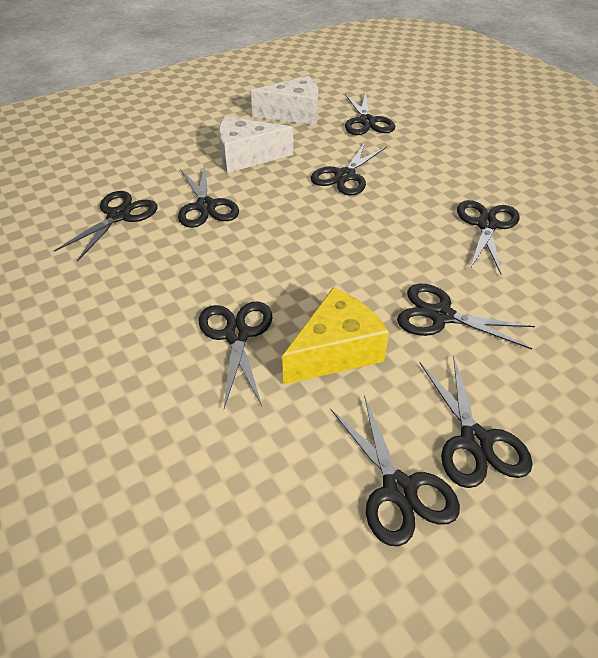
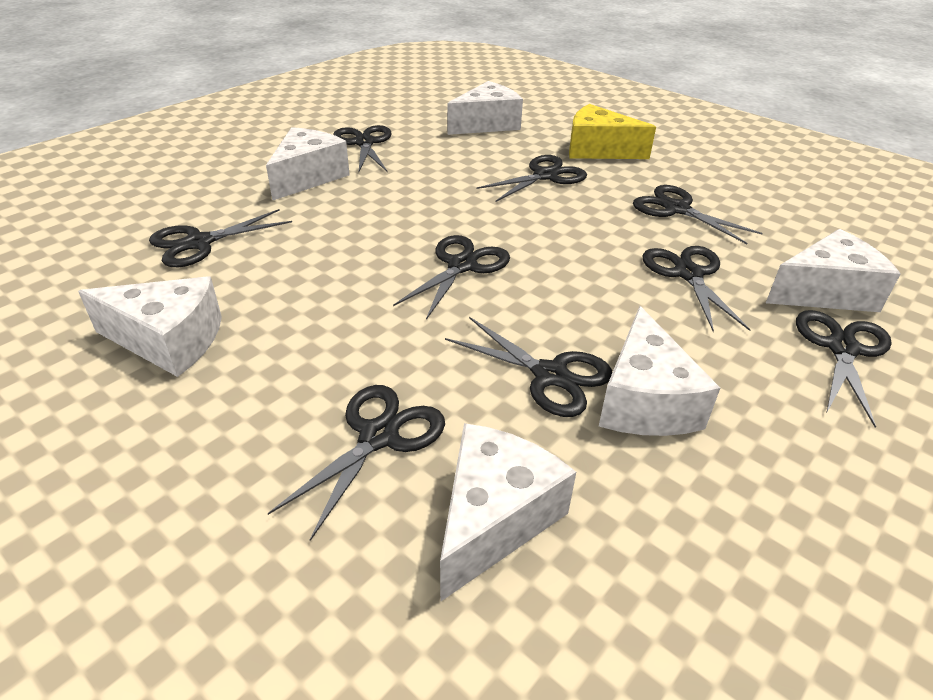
white cheese: 2 -> 6

